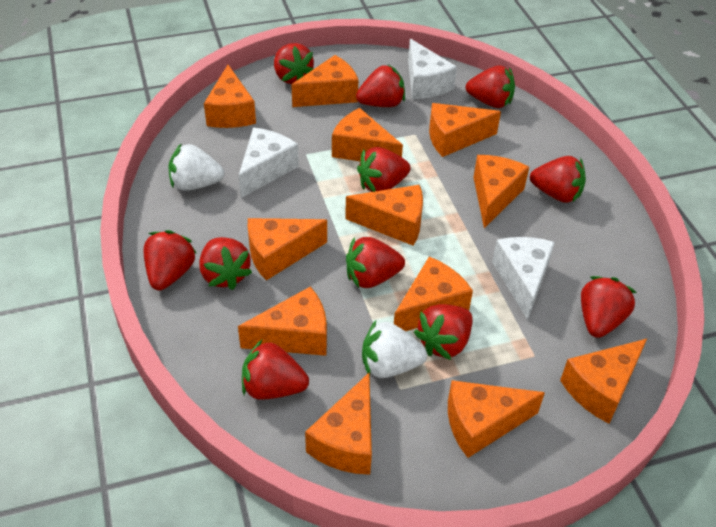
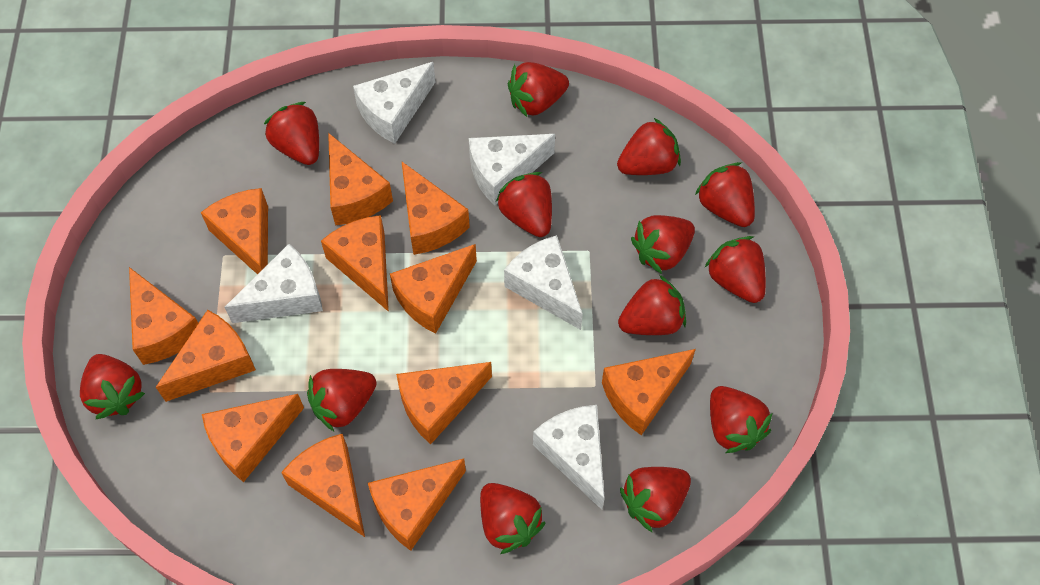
red strawberry: 11 -> 13
white cheese: 3 -> 5
white strawberry: 2 -> 0

